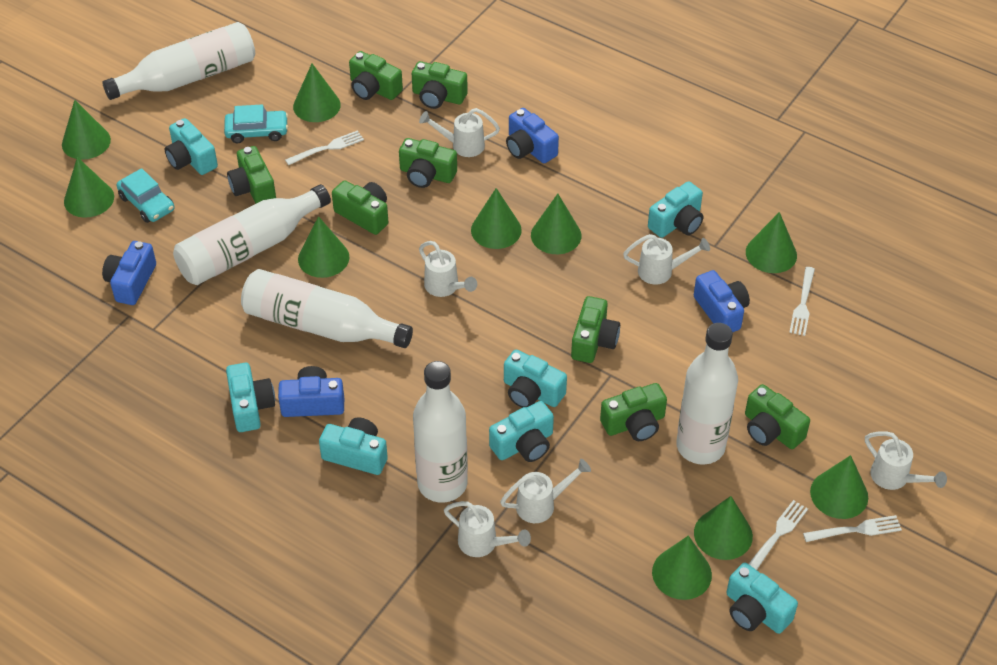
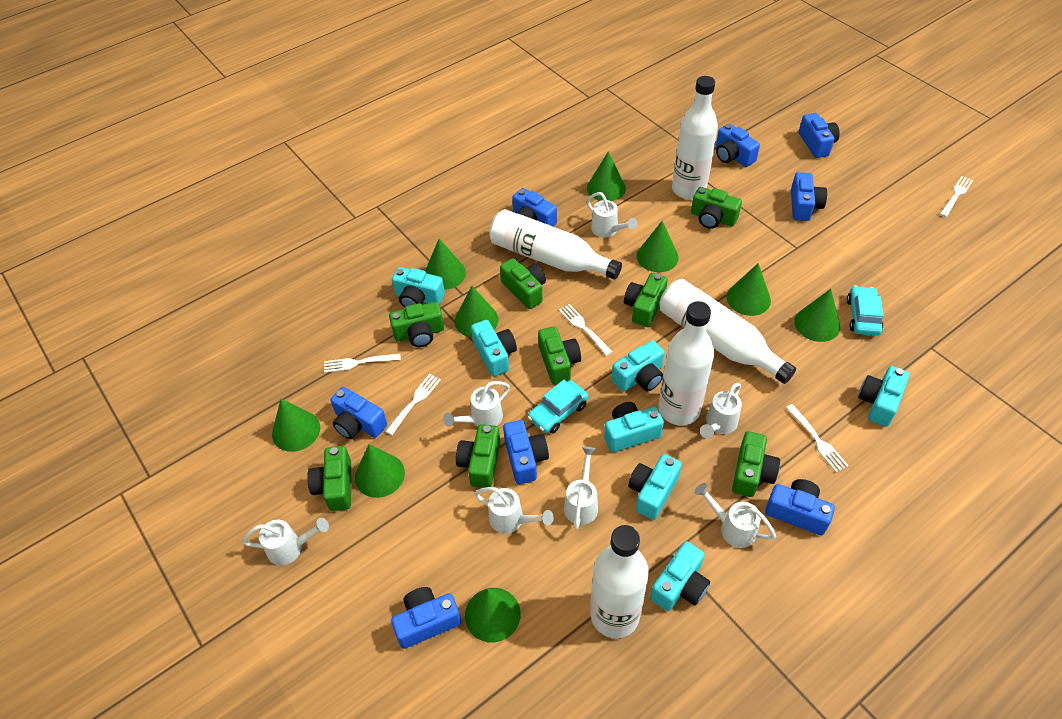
blue camera: 4 -> 8
green cone: 10 -> 9
white fork: 4 -> 5
white watering can: 6 -> 7

